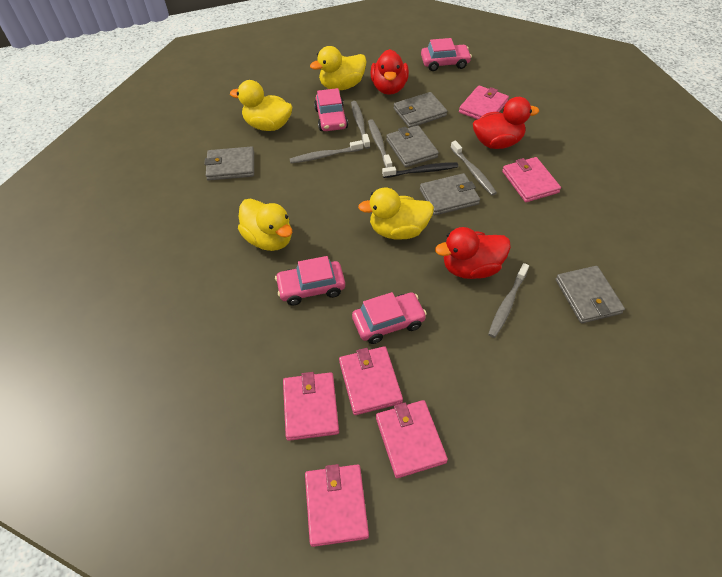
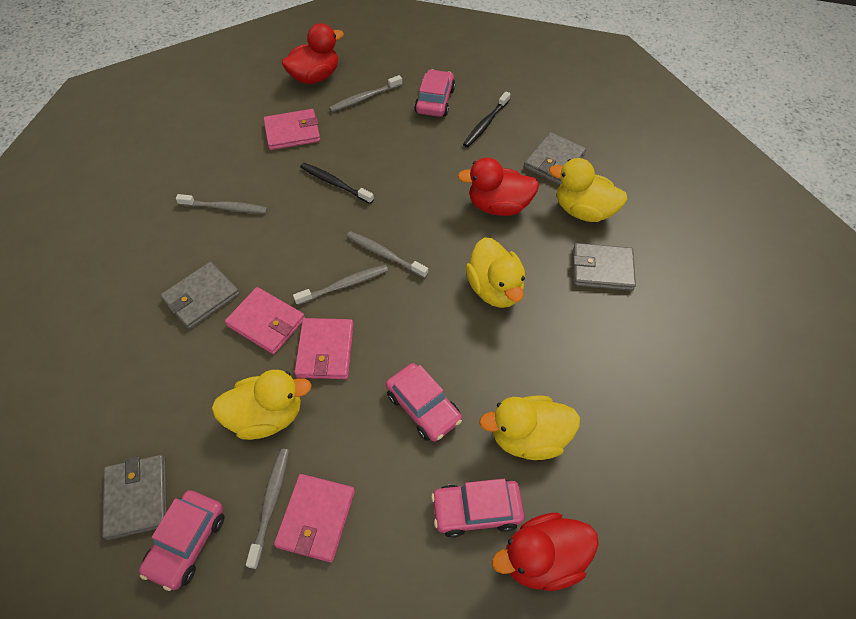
black toothbrush: 1 -> 2
grey wallet: 5 -> 4
pink wallet: 6 -> 4

